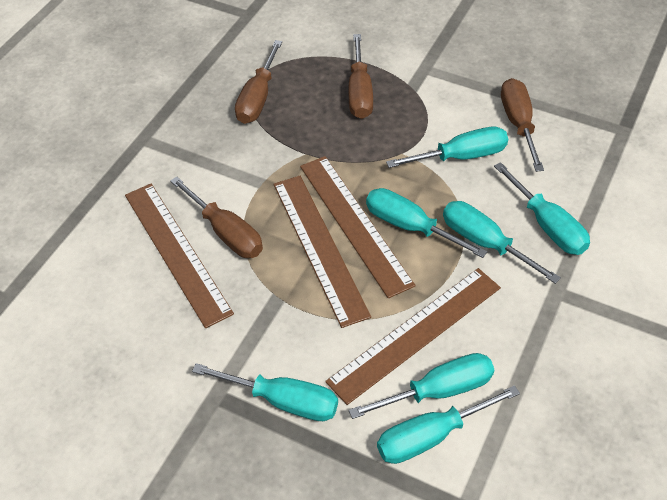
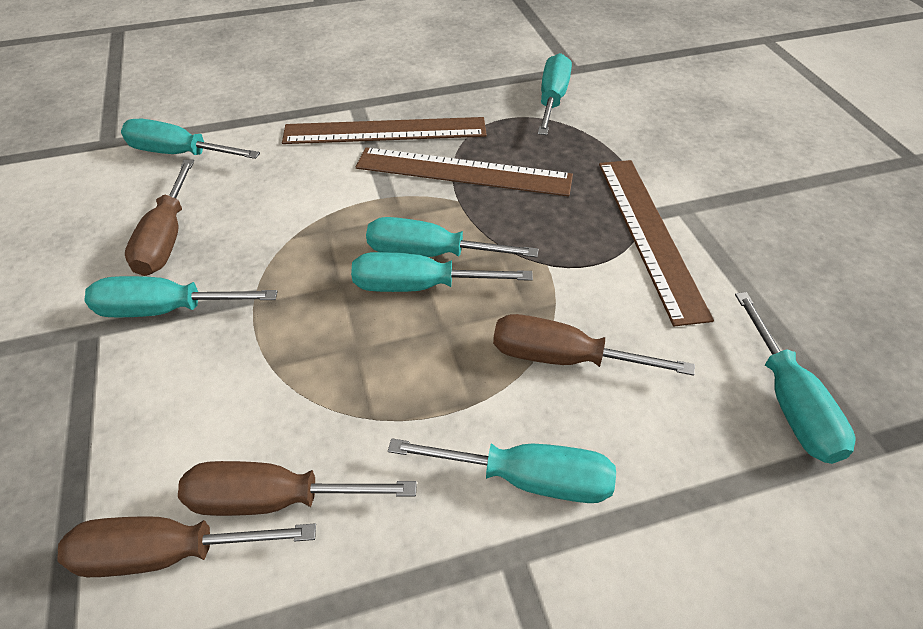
brown ruler: 4 -> 3

